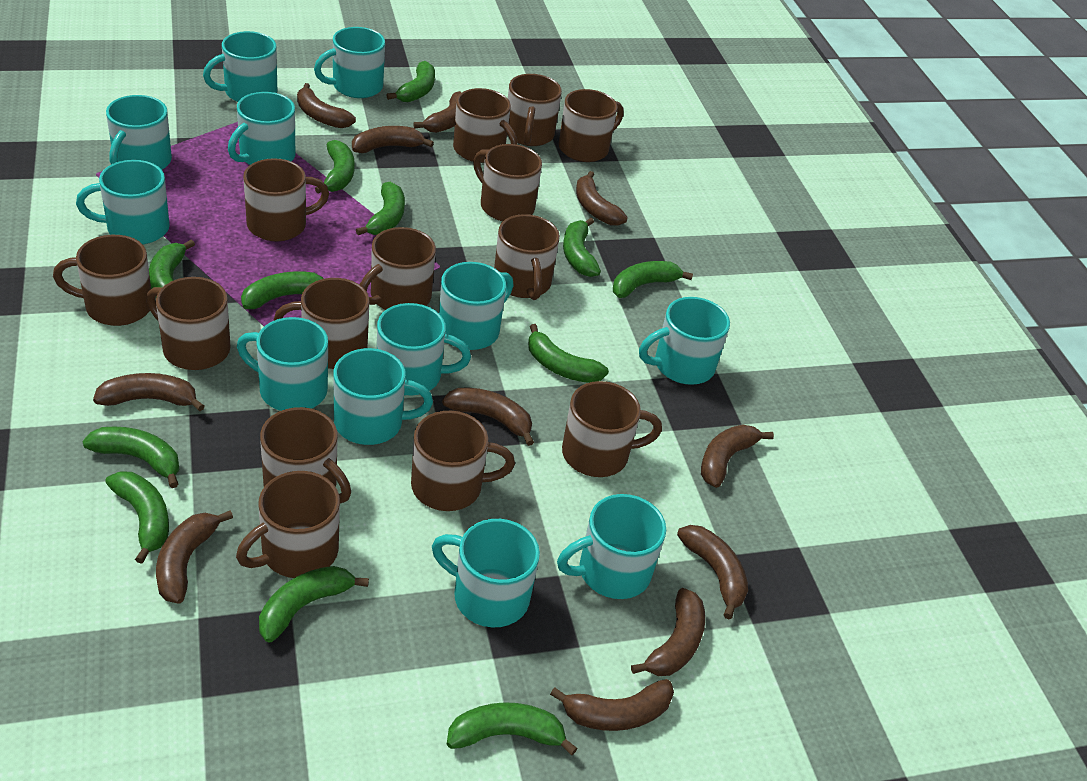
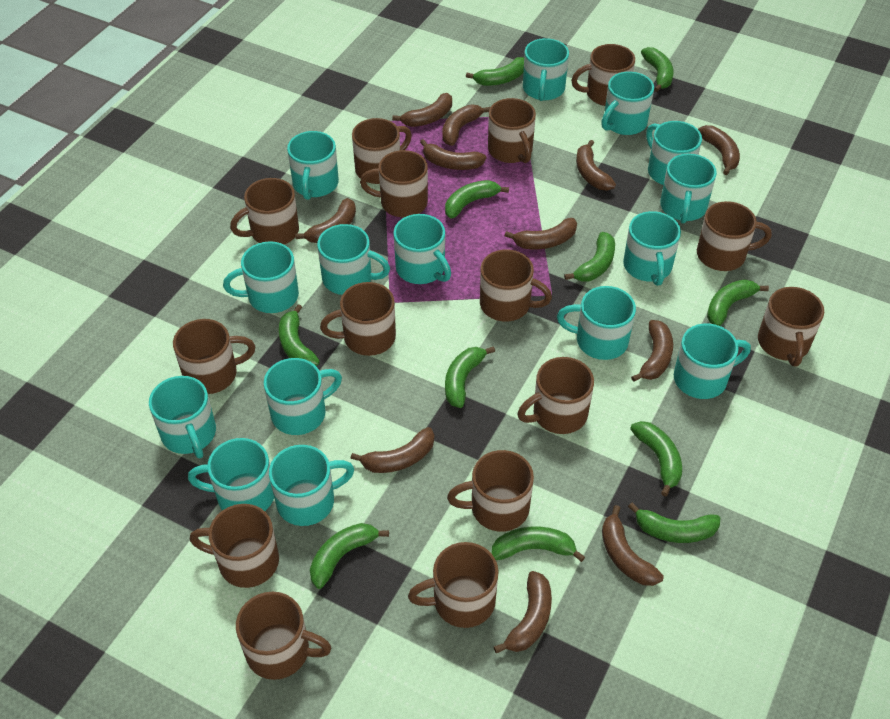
brown mug: 14 -> 15
green banana: 12 -> 11
turquoise mug: 12 -> 15

